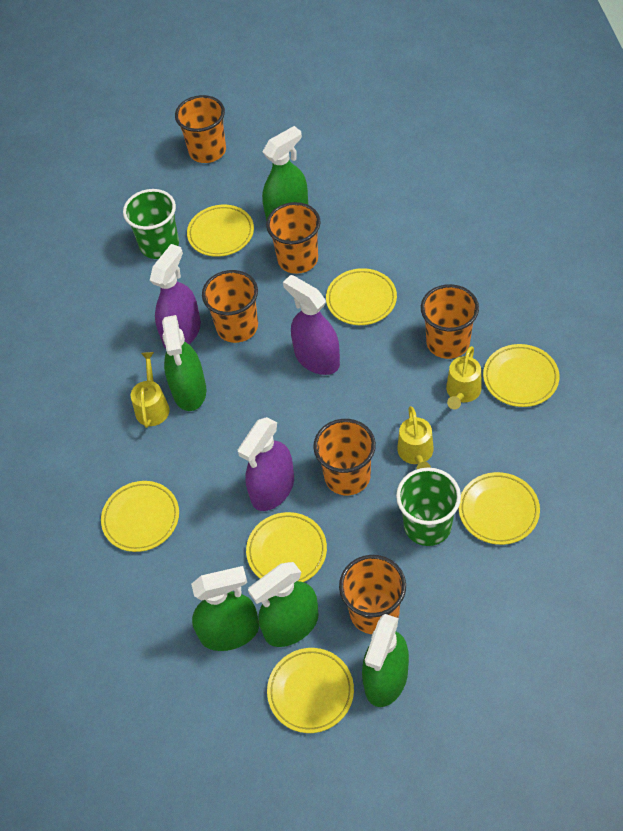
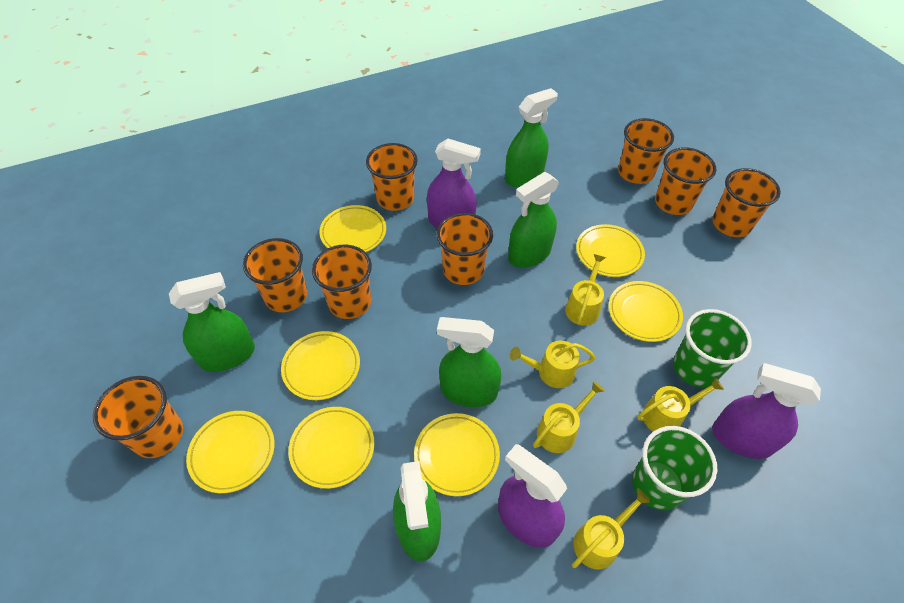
orange cup: 6 -> 8
yellow watering can: 3 -> 5

